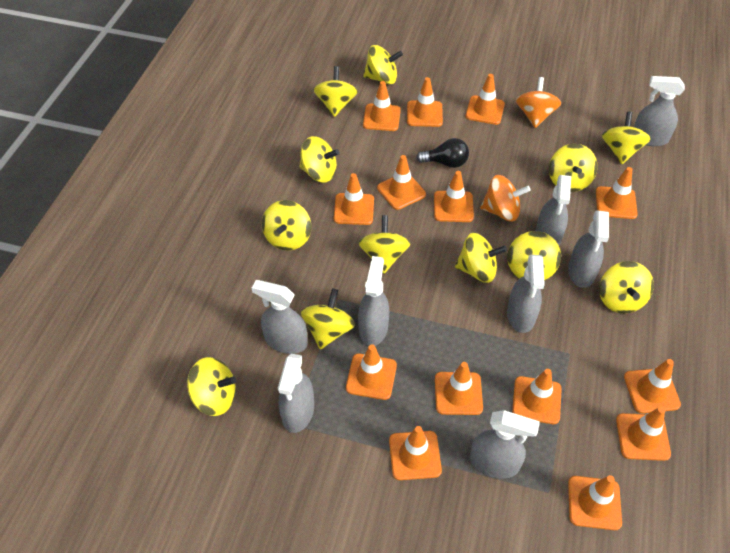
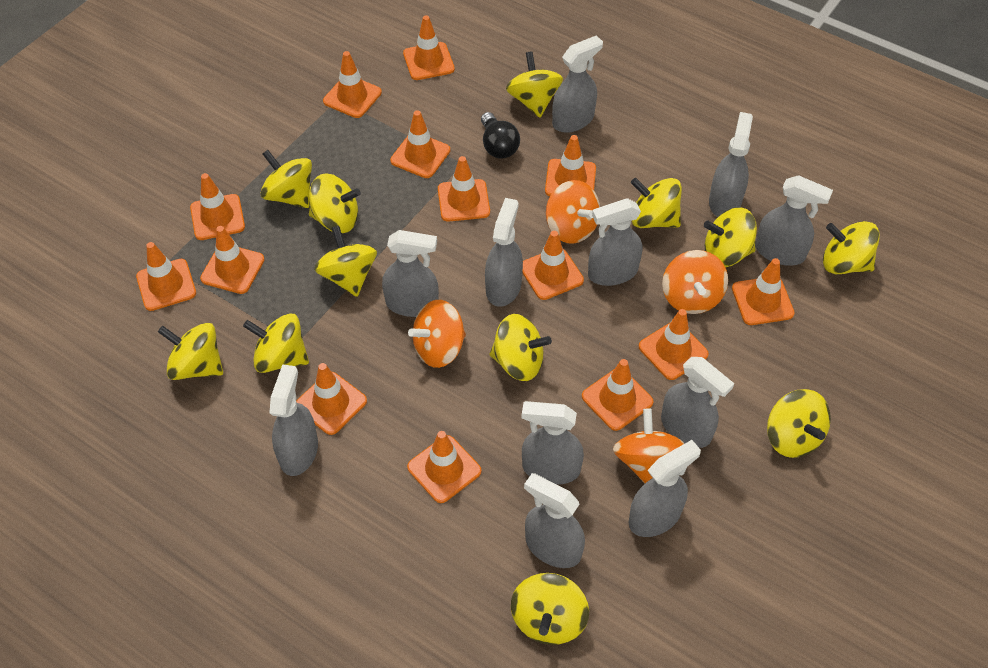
grey spray bottle: 8 -> 11
orange spinning top: 2 -> 4

